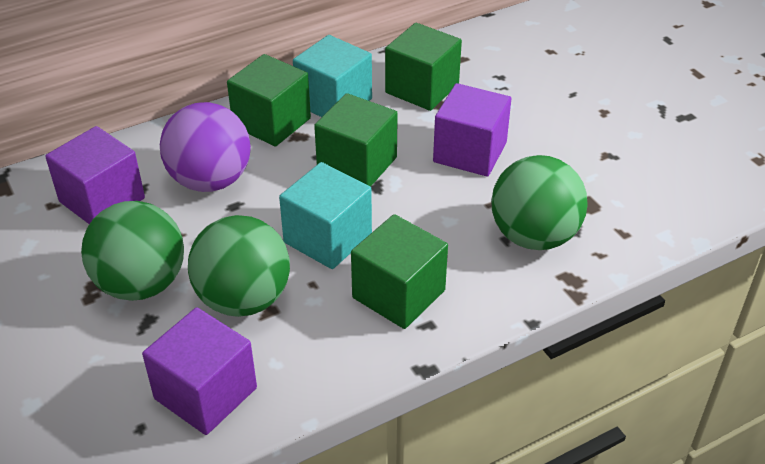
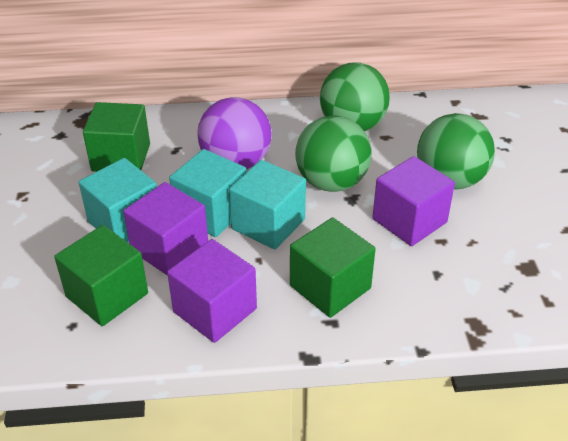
green cube: 4 -> 3
turquoise cube: 2 -> 3

